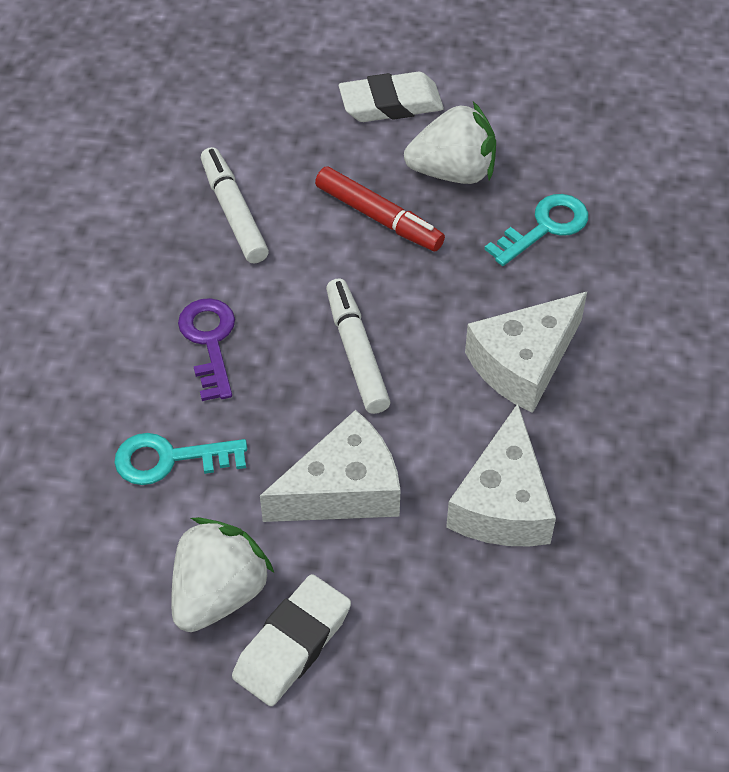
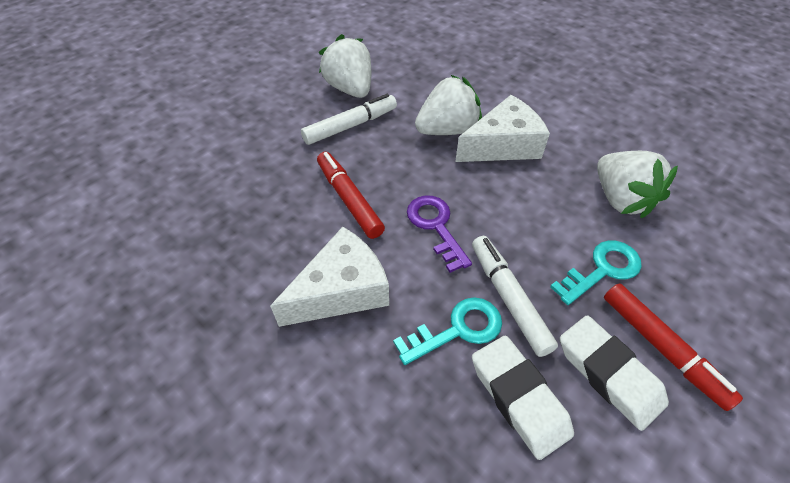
red marker: 1 -> 2
white cheese: 3 -> 2
white strawberry: 2 -> 3

